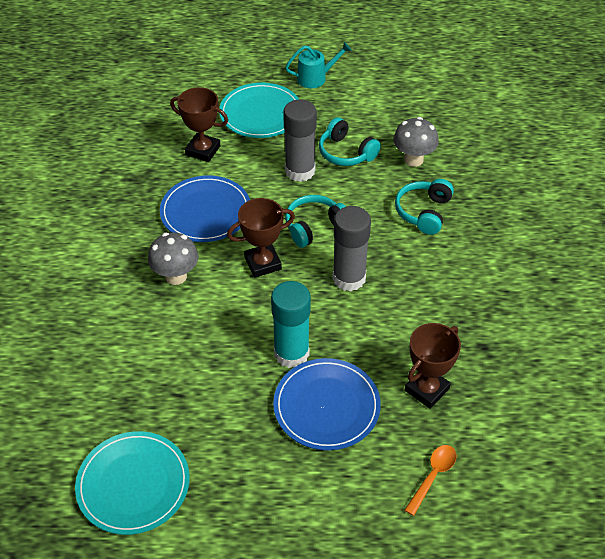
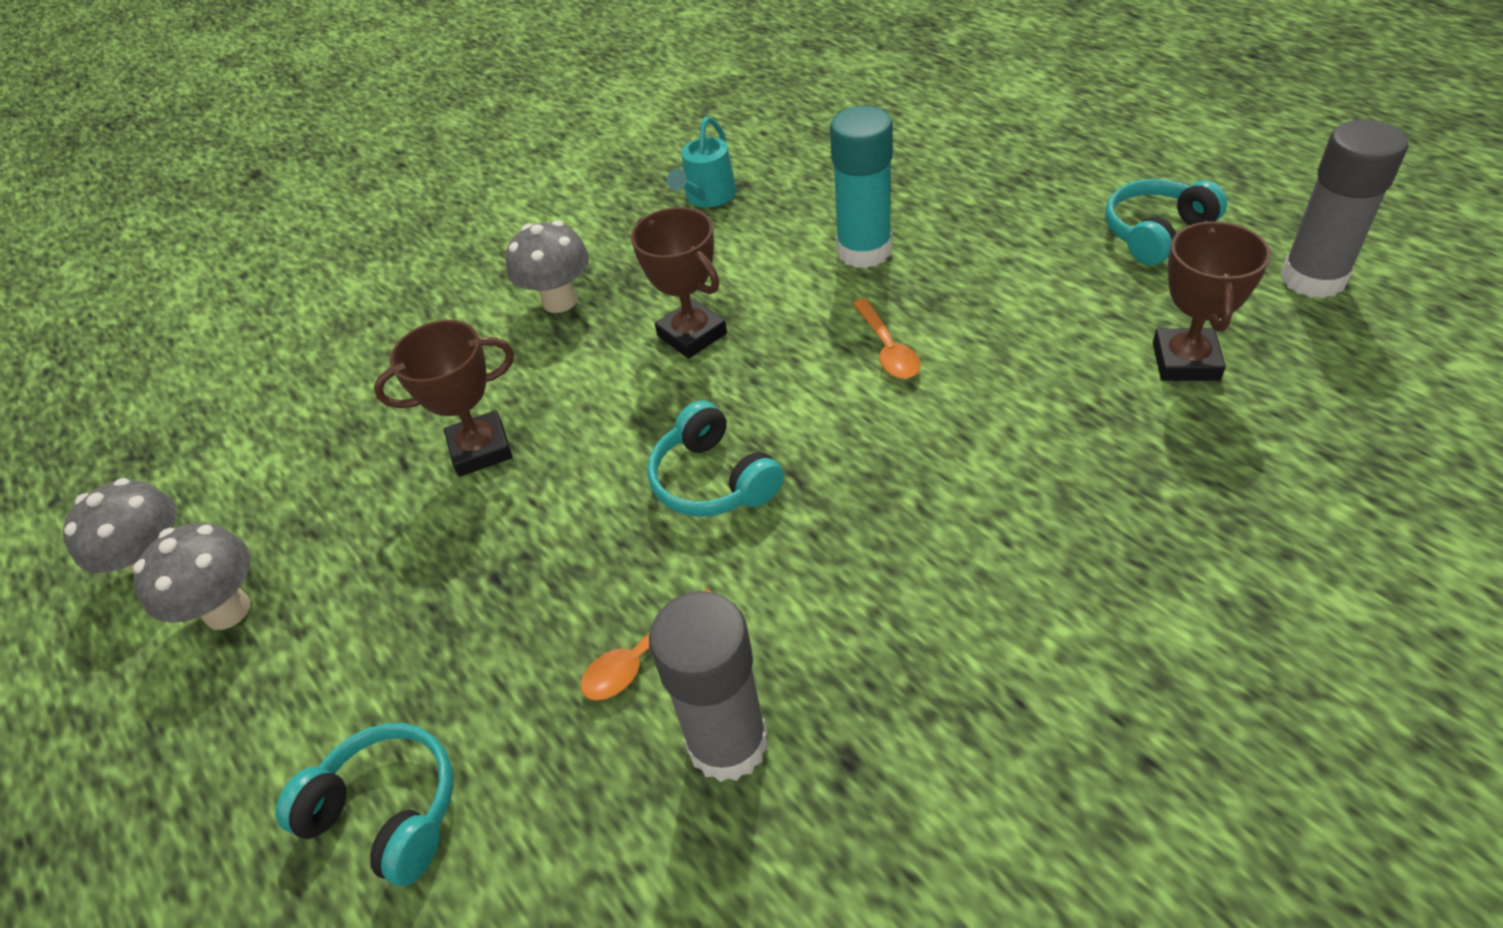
blue plate: 2 -> 0
grey mushroom: 2 -> 3
orange spoon: 1 -> 2
turquoise plate: 2 -> 0

